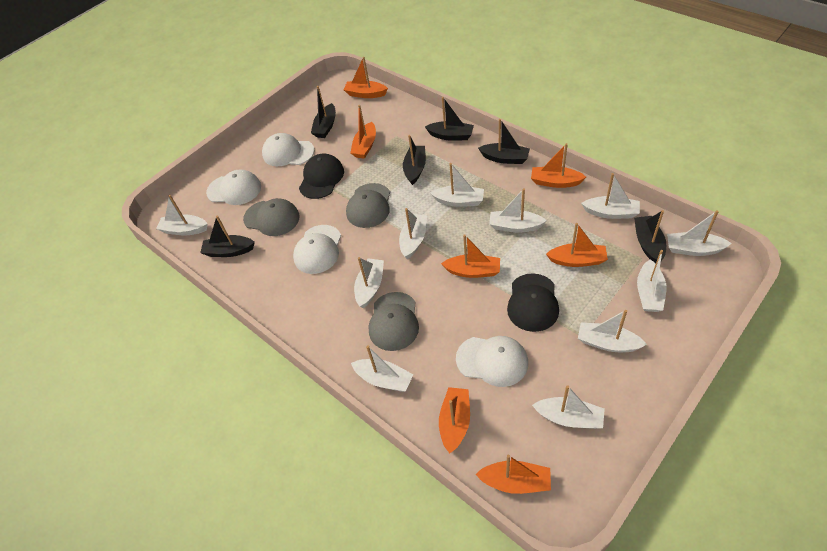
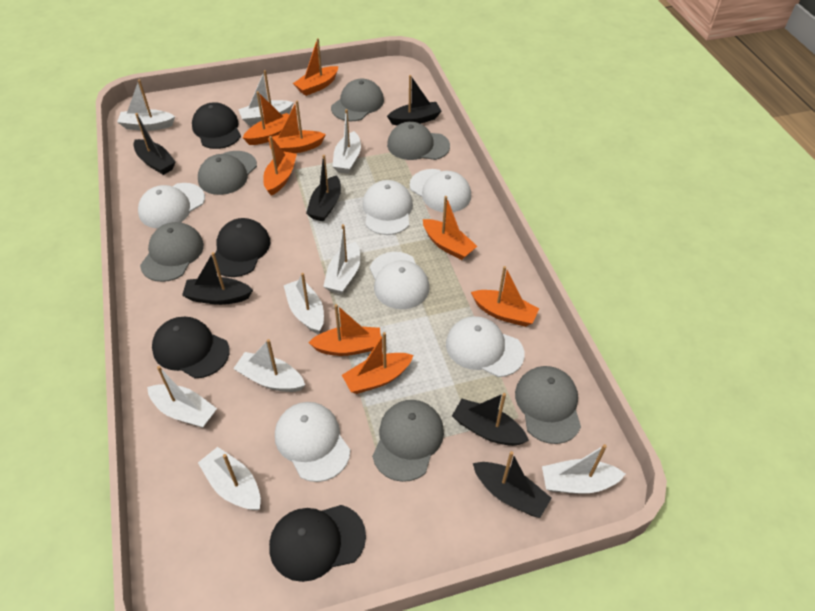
black cap: 2 -> 4
grey cap: 3 -> 6
orange boat: 7 -> 8
white boat: 11 -> 9
white cap: 4 -> 6

